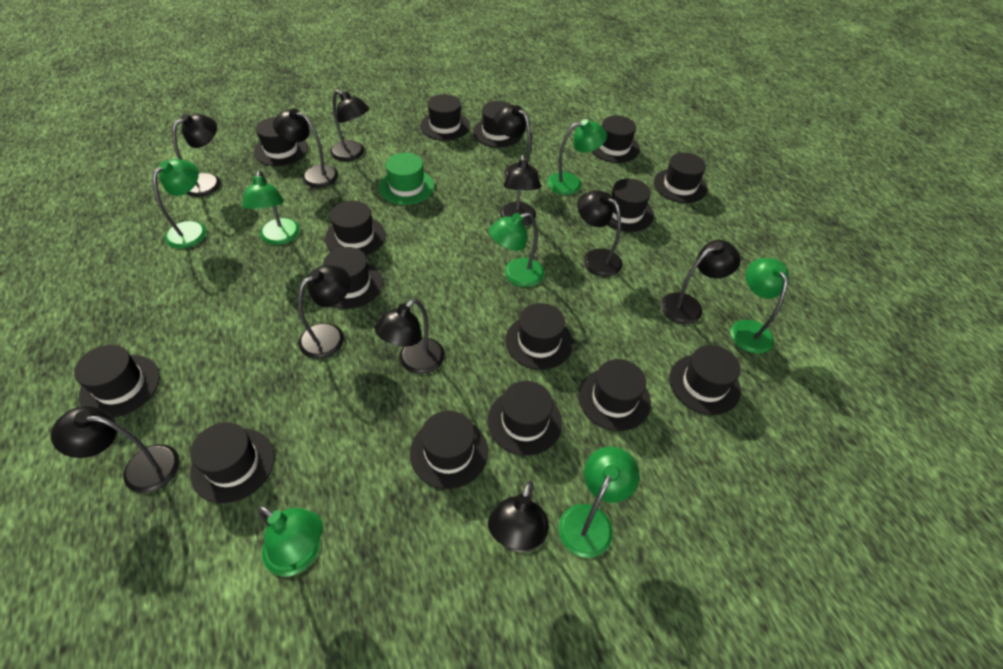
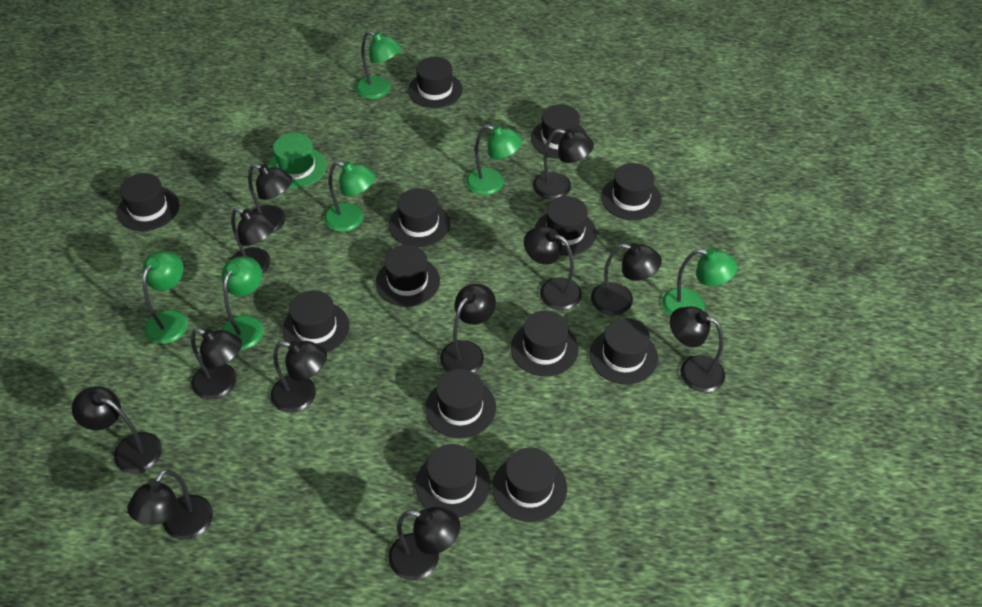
black hat: 15 -> 13
black lamp: 11 -> 12
green lamp: 7 -> 6

